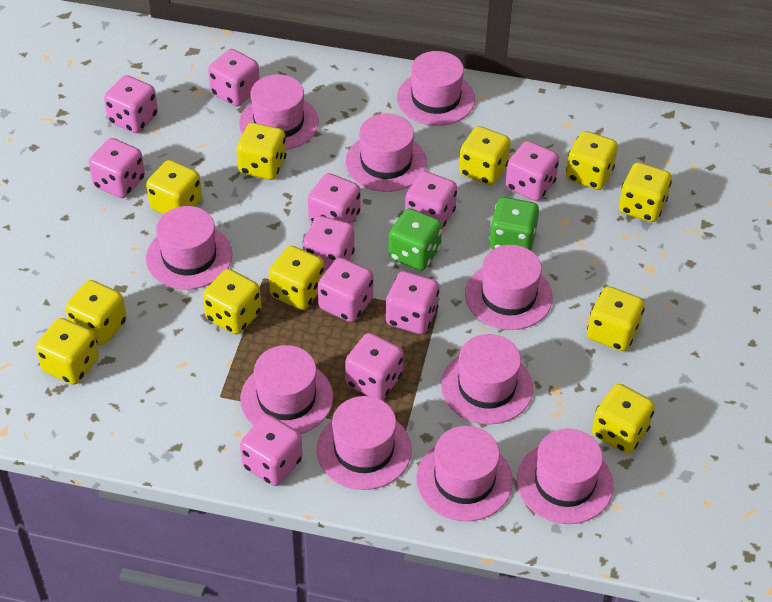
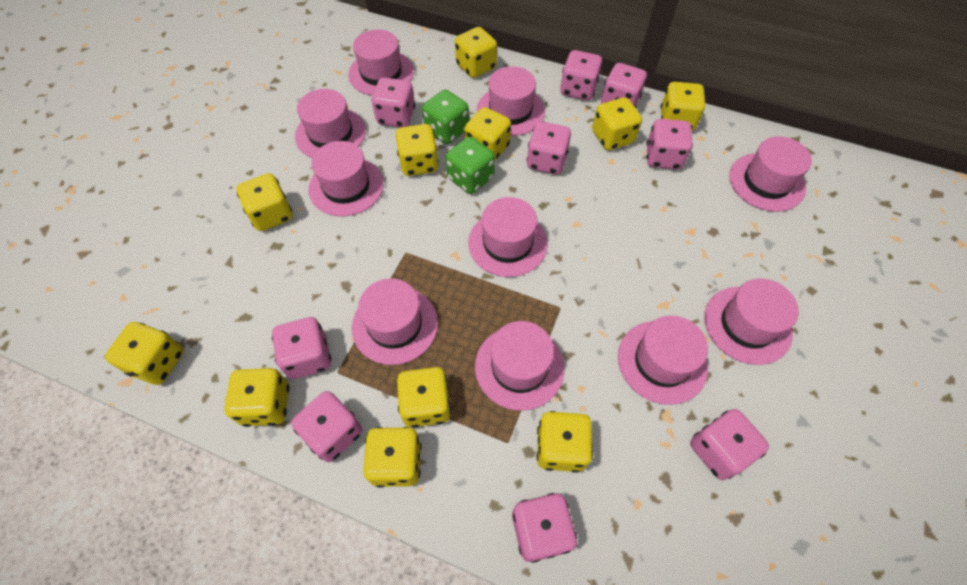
pink dice: 11 -> 9

